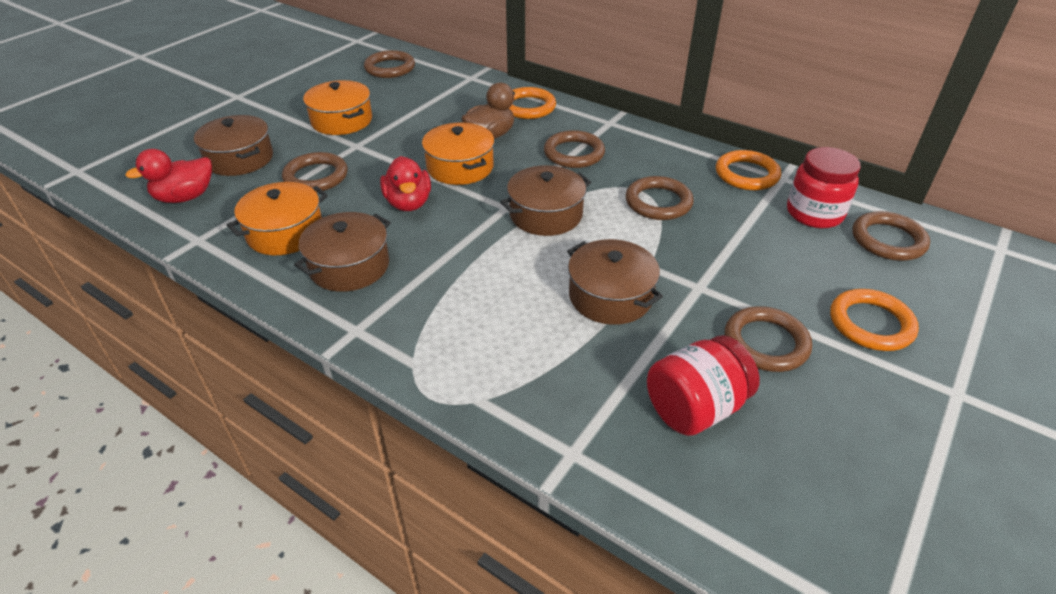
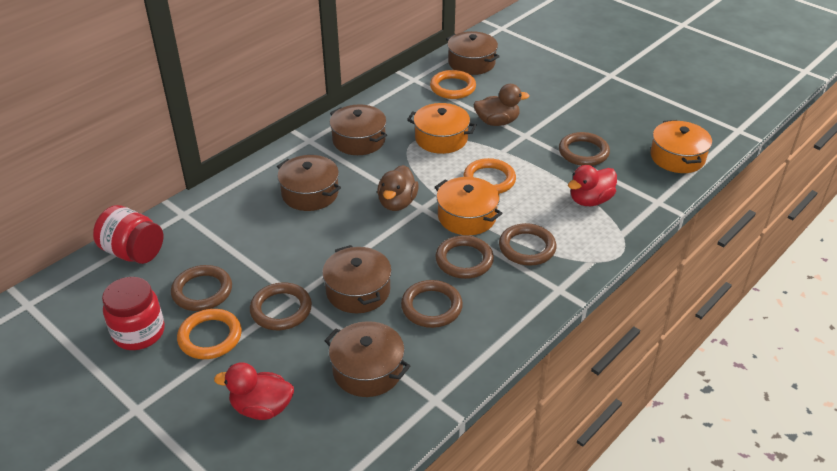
brown duck: 1 -> 2
brown pot: 4 -> 5

